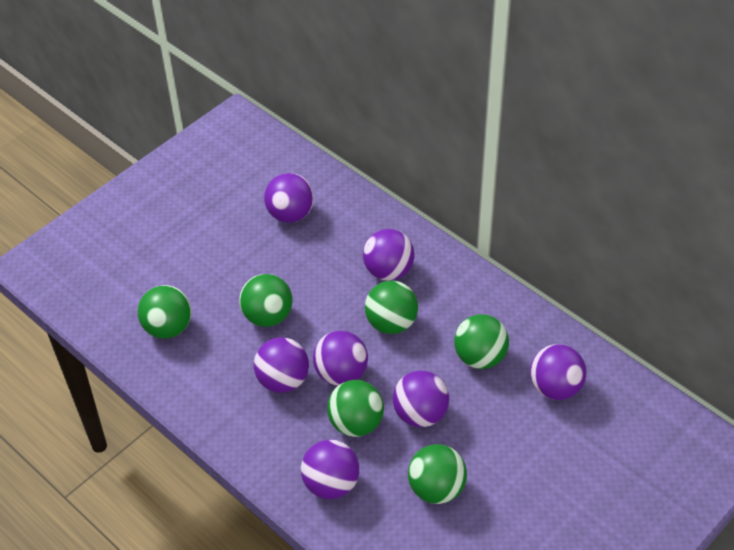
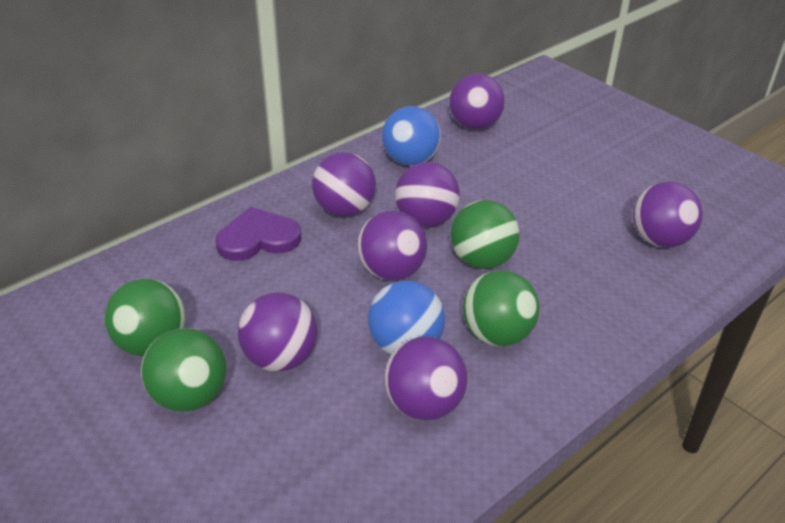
blue ball: 0 -> 2
green ball: 6 -> 4
purple heart: 0 -> 1

